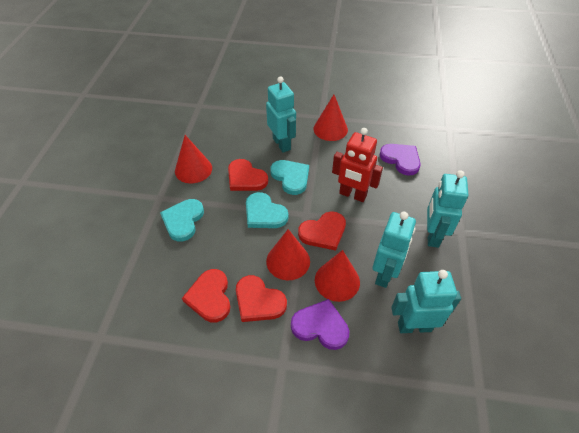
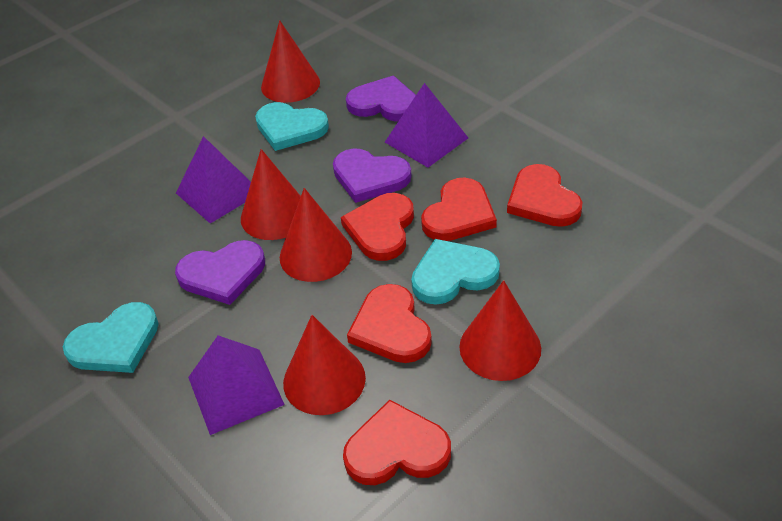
purple heart: 2 -> 3
purple pyramid: 0 -> 3
red cone: 4 -> 5
red heart: 4 -> 5
red robot: 1 -> 0
turquoise robot: 4 -> 0

